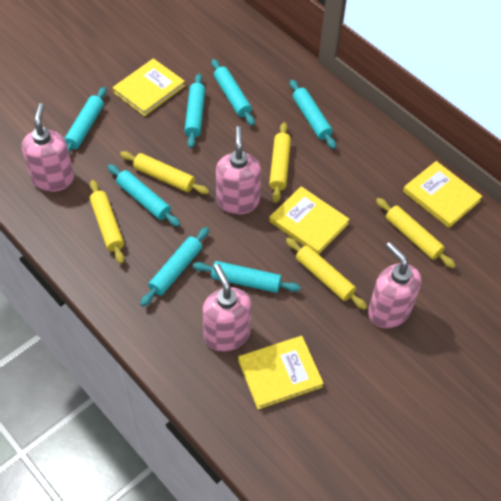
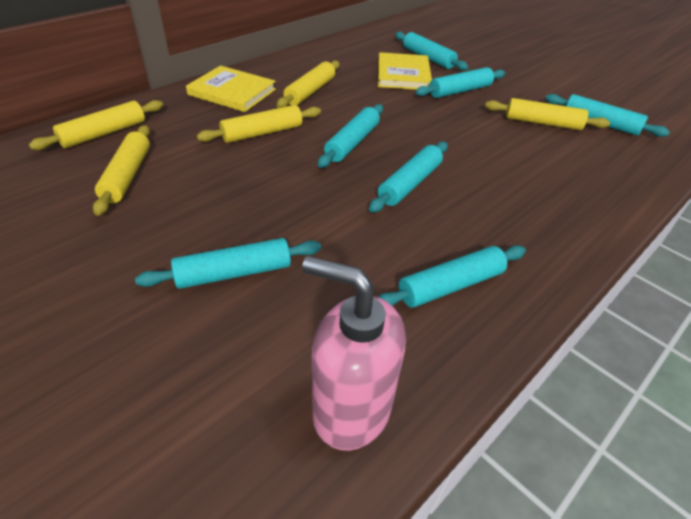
pink soap dispenser: 4 -> 1
yellow book: 4 -> 2

